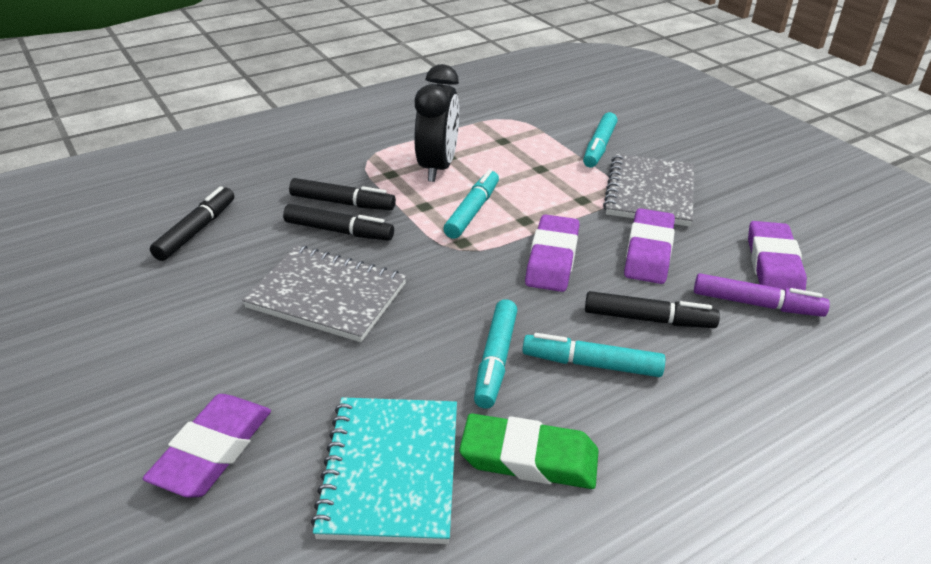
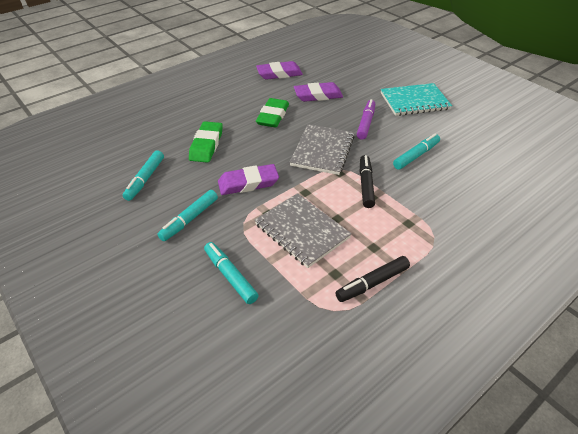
black clock: 1 -> 0
black marker: 4 -> 2
green eraser: 1 -> 2
purple eraser: 4 -> 3

